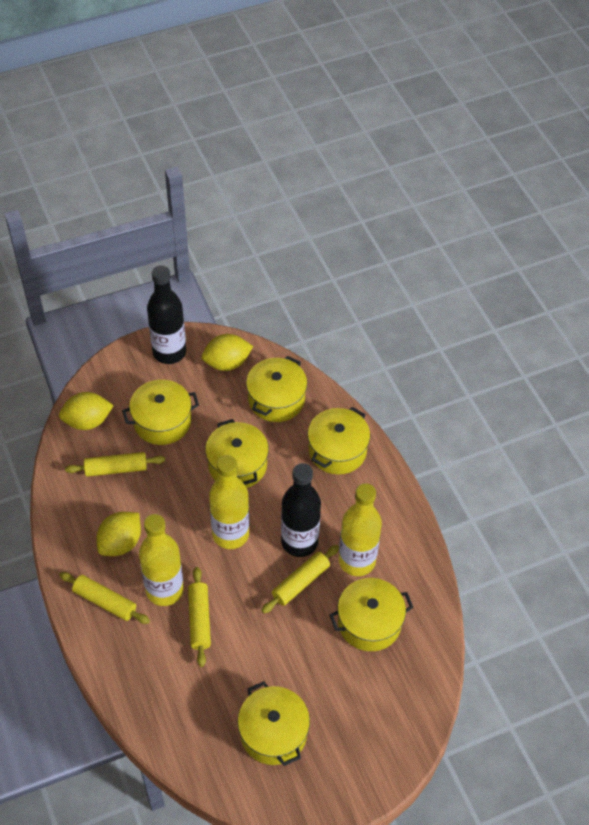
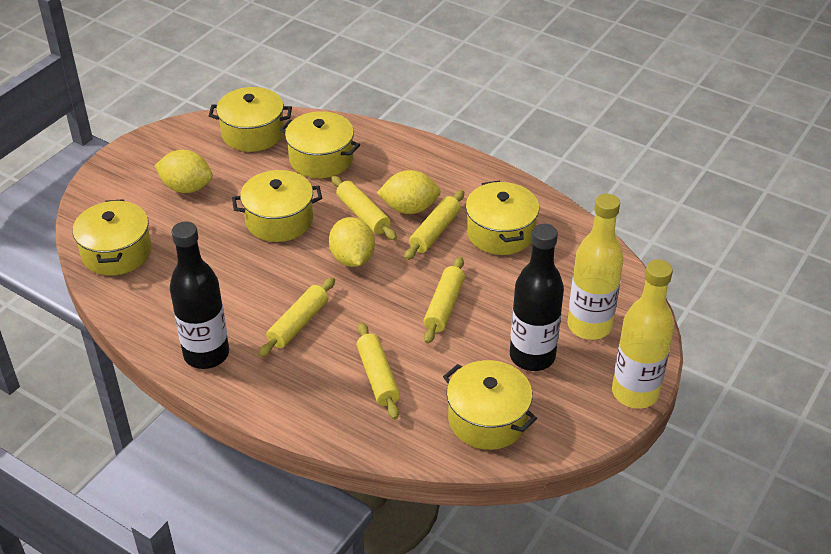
yellow bottle: 3 -> 2
yellow rolling pin: 4 -> 5

